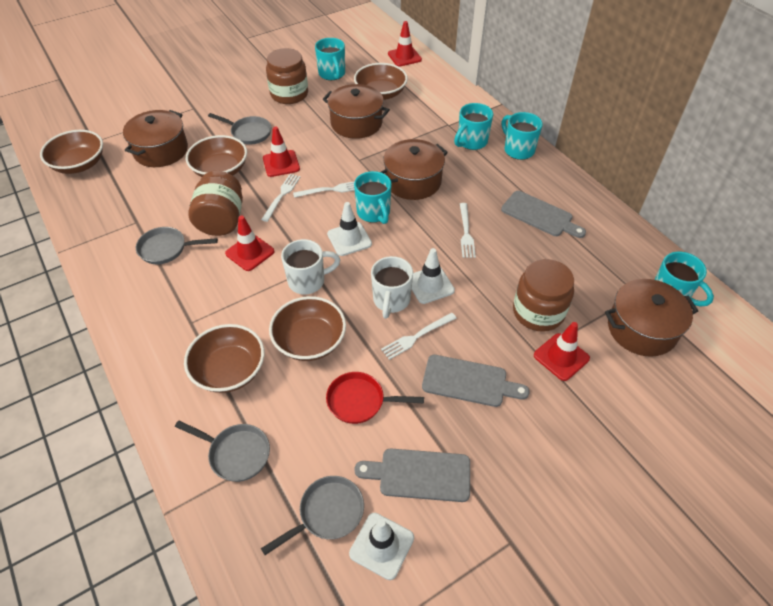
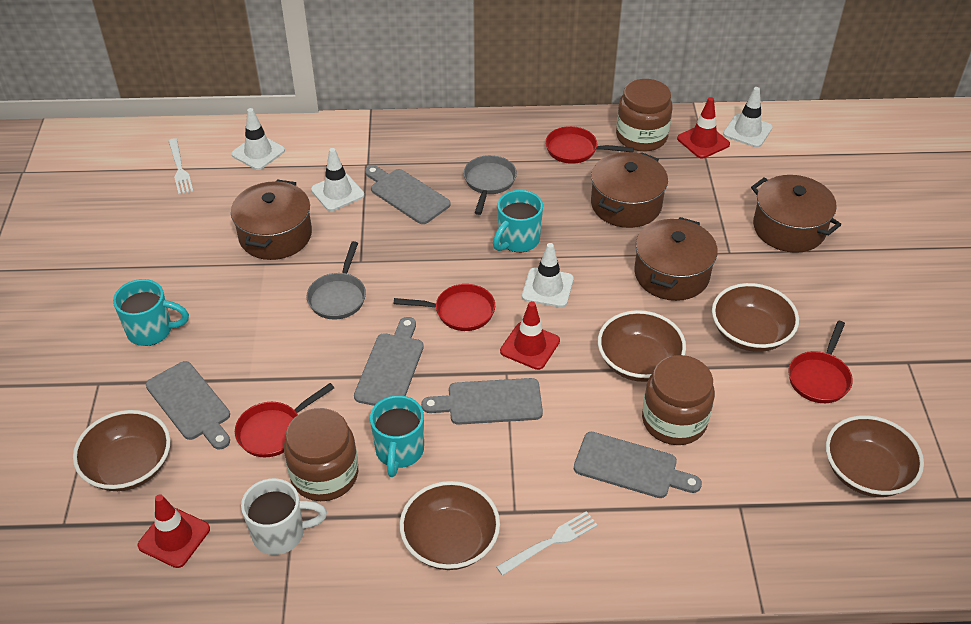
grey cutting board: 3 -> 5
grey pan: 4 -> 2
red pan: 1 -> 4
red traffic cone: 4 -> 3
turquoise mug: 5 -> 3
white fork: 4 -> 2
white mug: 2 -> 1
white traffic cone: 3 -> 4

